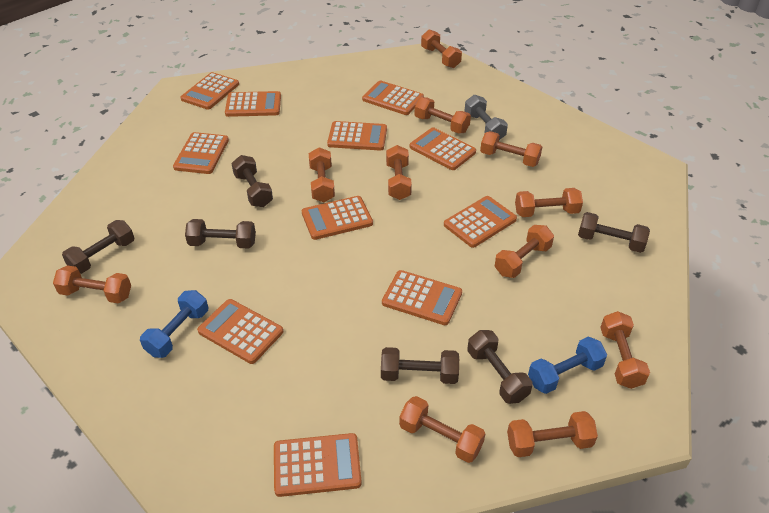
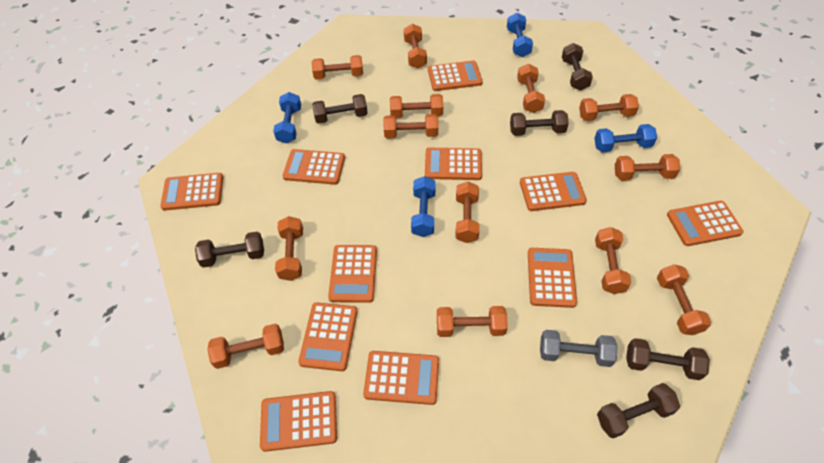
blue dumbbell: 2 -> 4
orange dumbbell: 11 -> 13

